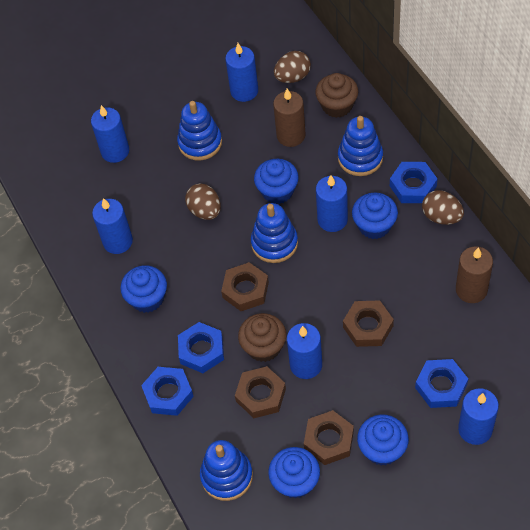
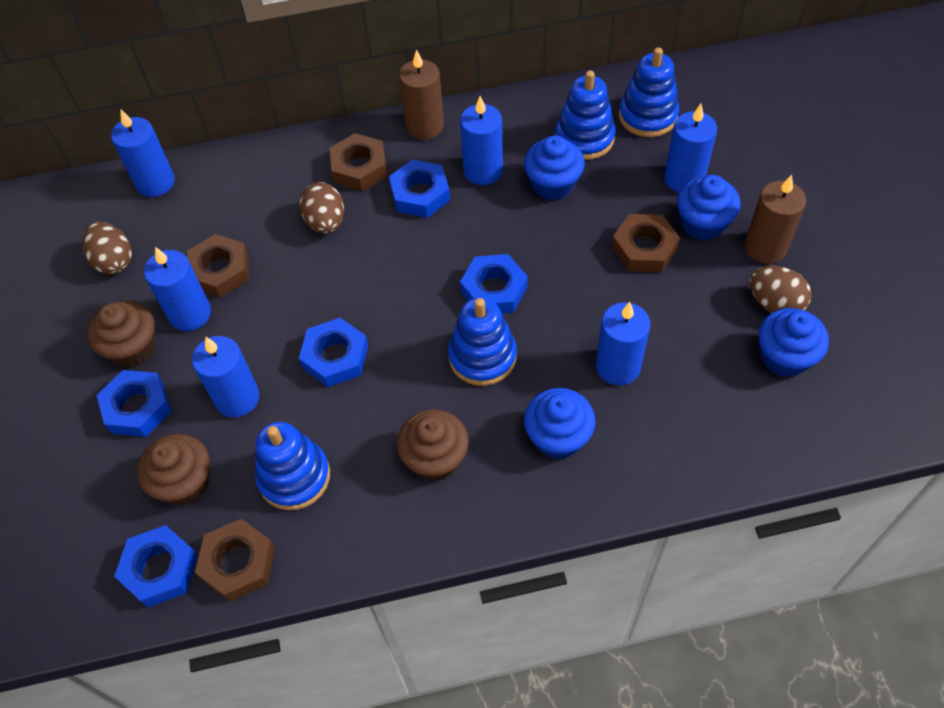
blue cupcake: 5 -> 4
blue nut: 4 -> 5
brown cupcake: 2 -> 3

